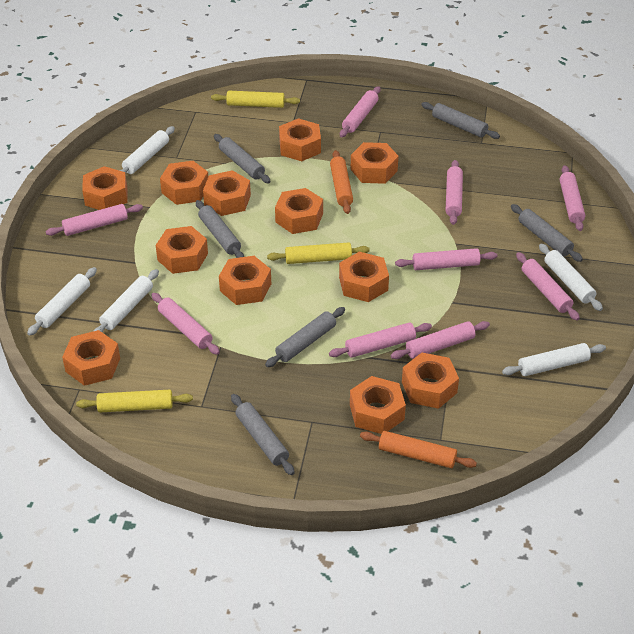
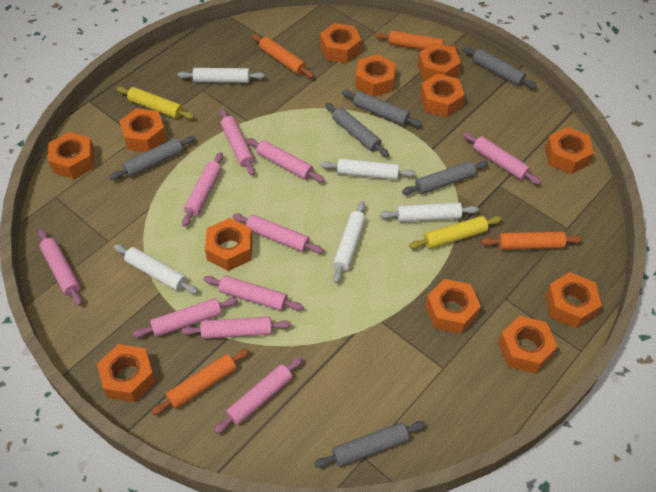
orange rolling pin: 2 -> 4
pink rolling pin: 9 -> 10
yellow rolling pin: 3 -> 2

